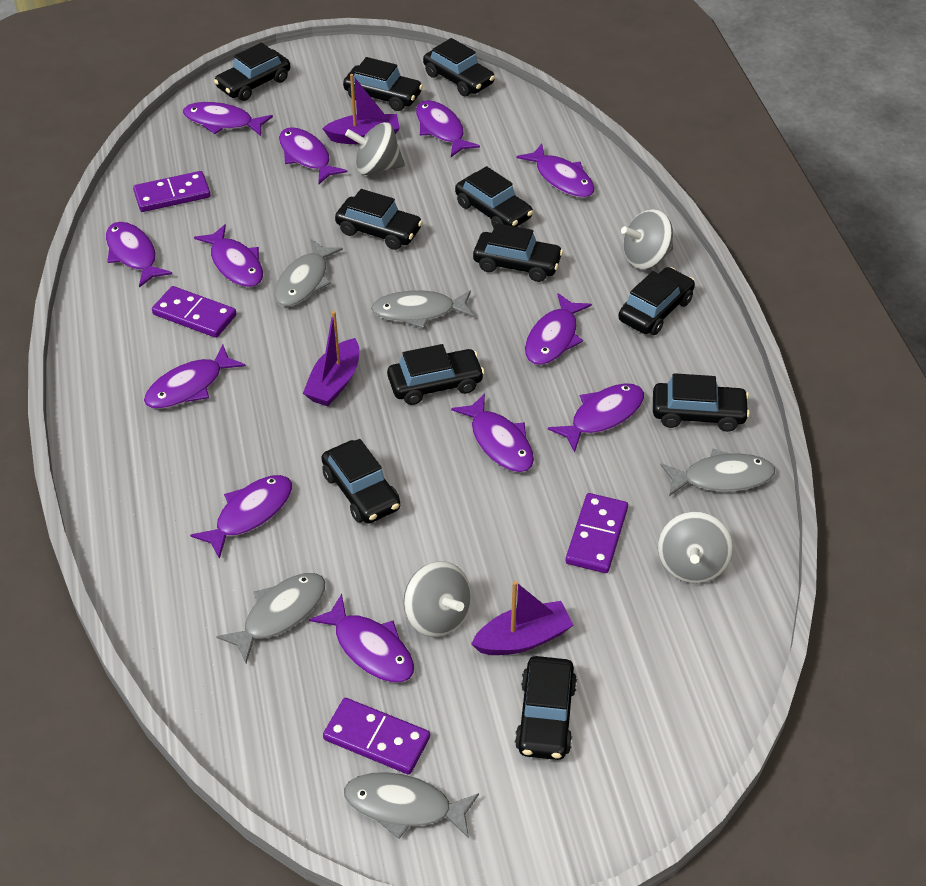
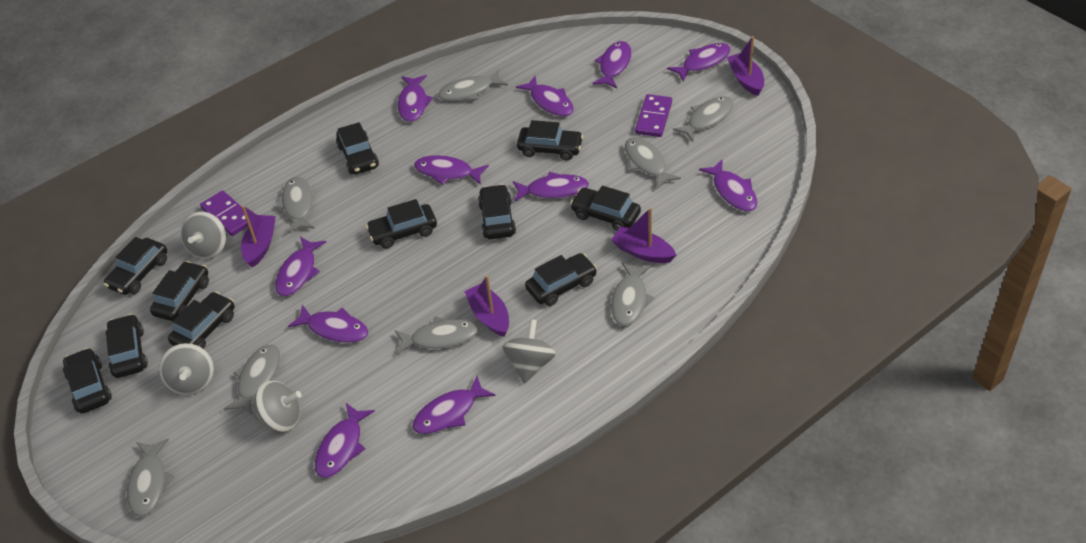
grey fish: 5 -> 8
purple boat: 3 -> 4
purple domino: 4 -> 2
purple fish: 12 -> 11

